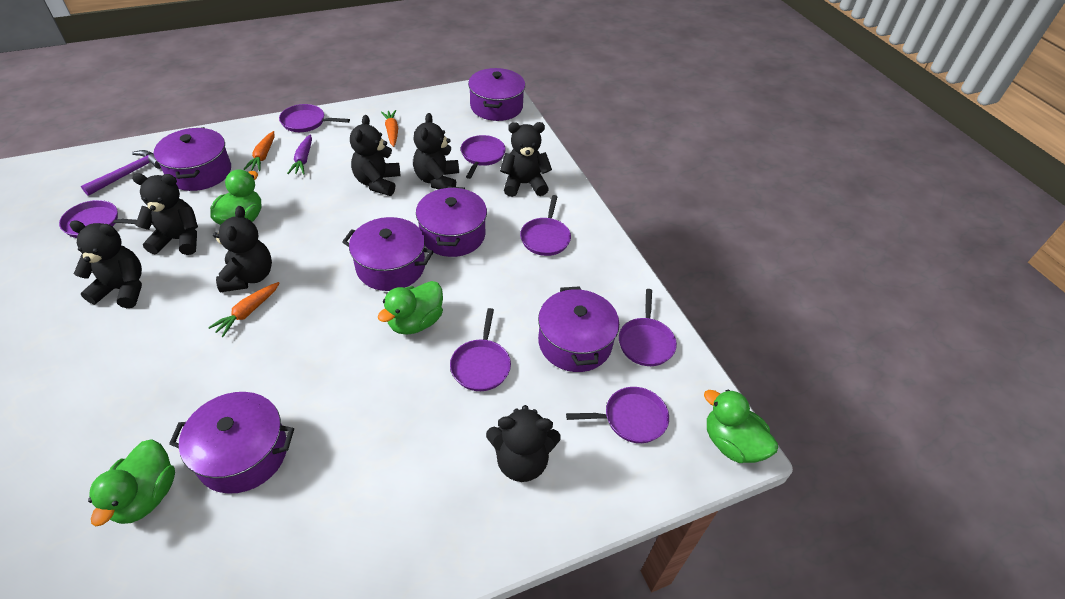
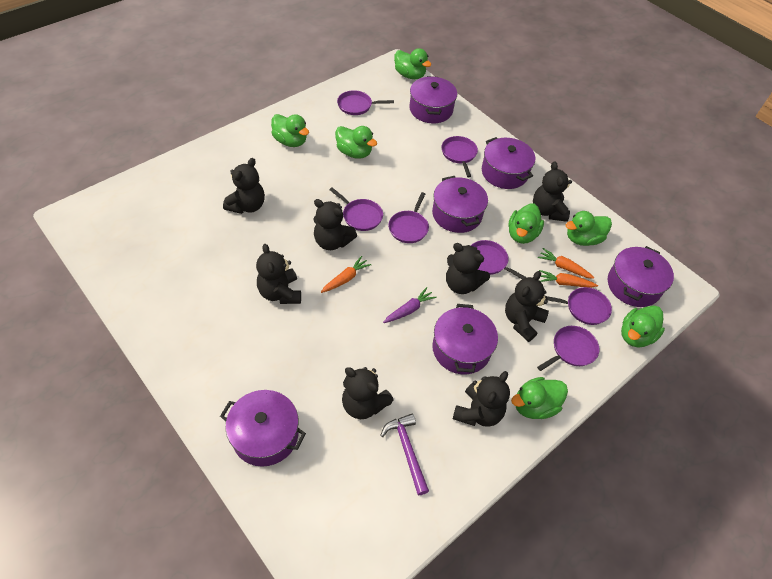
black teddy bear: 7 -> 8
green duck: 4 -> 7

